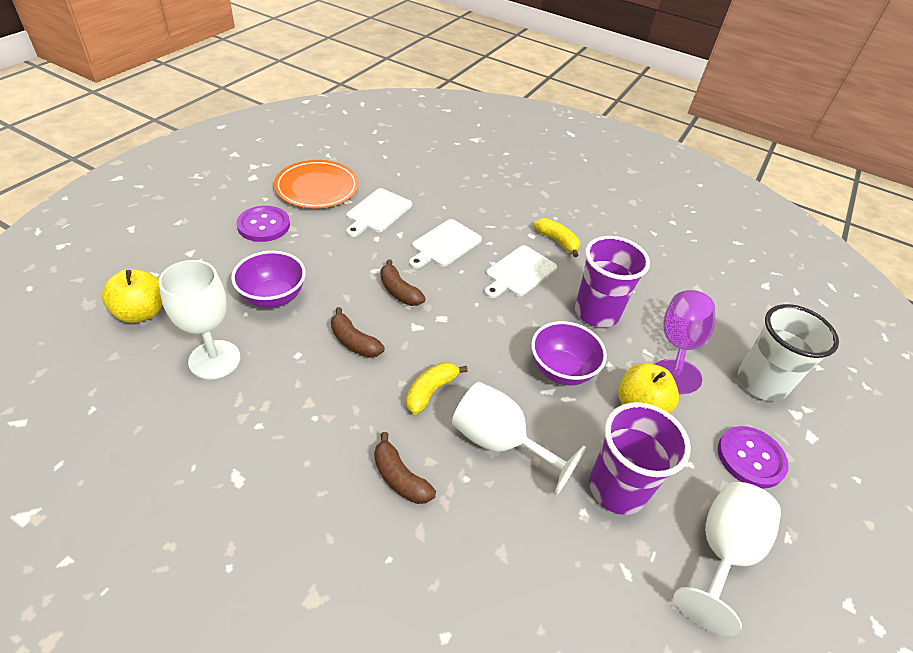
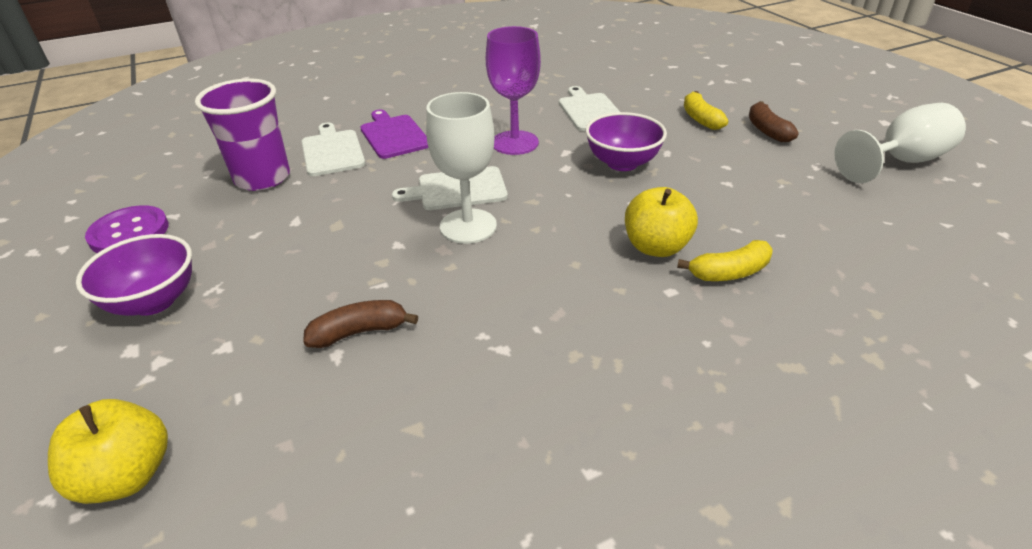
brown banana: 3 -> 2
orange plate: 1 -> 0
purple button: 2 -> 1
purple cup: 2 -> 1
purple cutting board: 0 -> 1
white cup: 1 -> 0
white goblet: 3 -> 2

